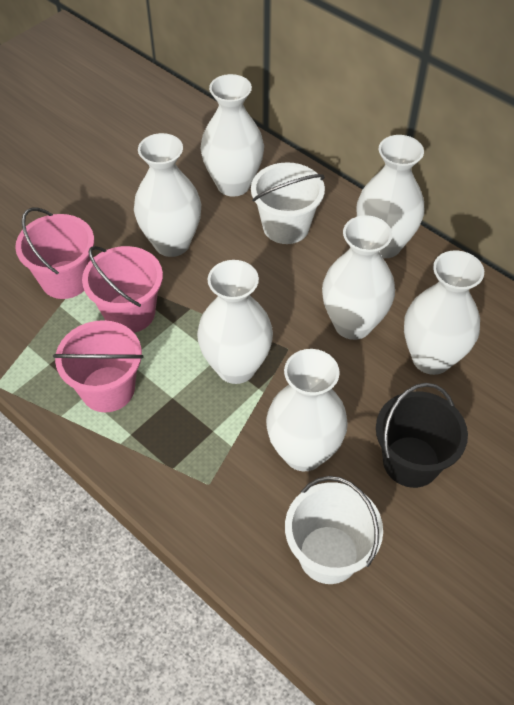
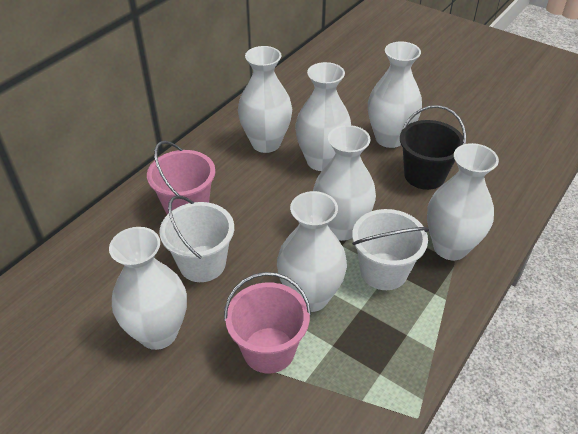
pink bucket: 3 -> 2

